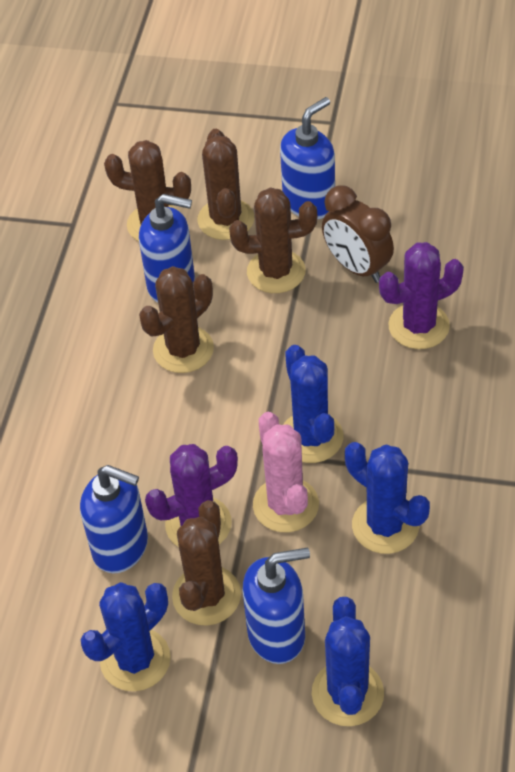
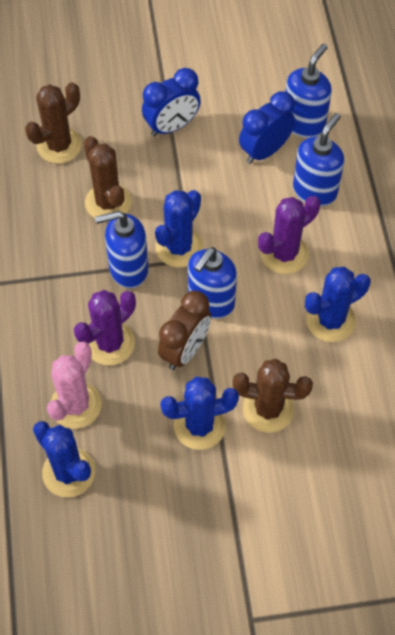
blue clock: 0 -> 2
brown cactus: 5 -> 3

